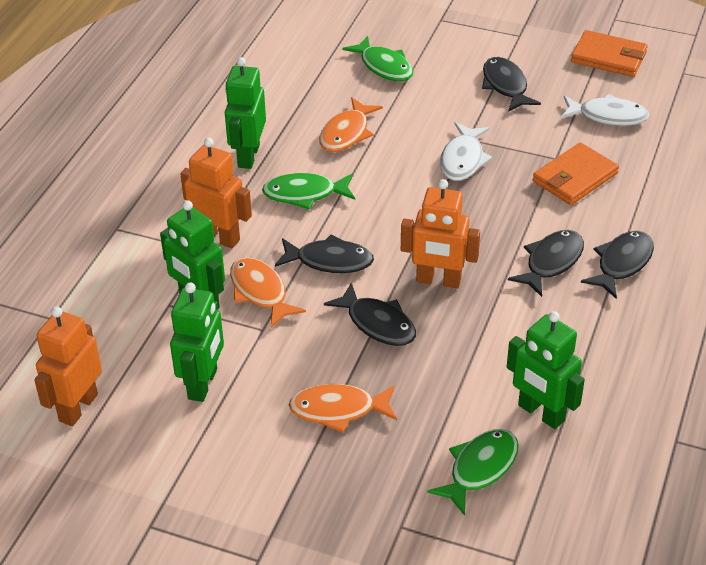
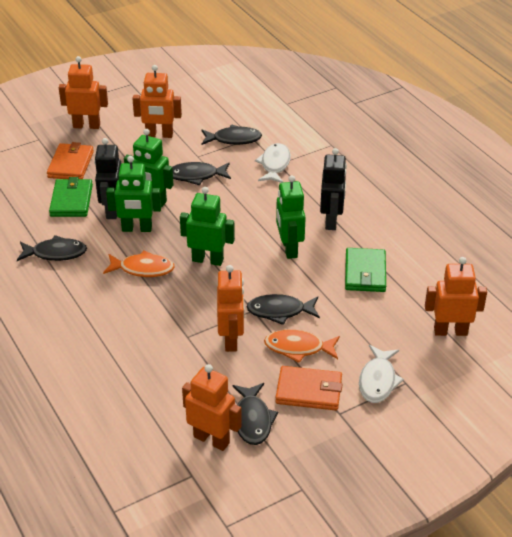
black robot: 0 -> 2
green fish: 3 -> 0
green wallet: 0 -> 2
orange fish: 3 -> 2
orange robot: 3 -> 5

